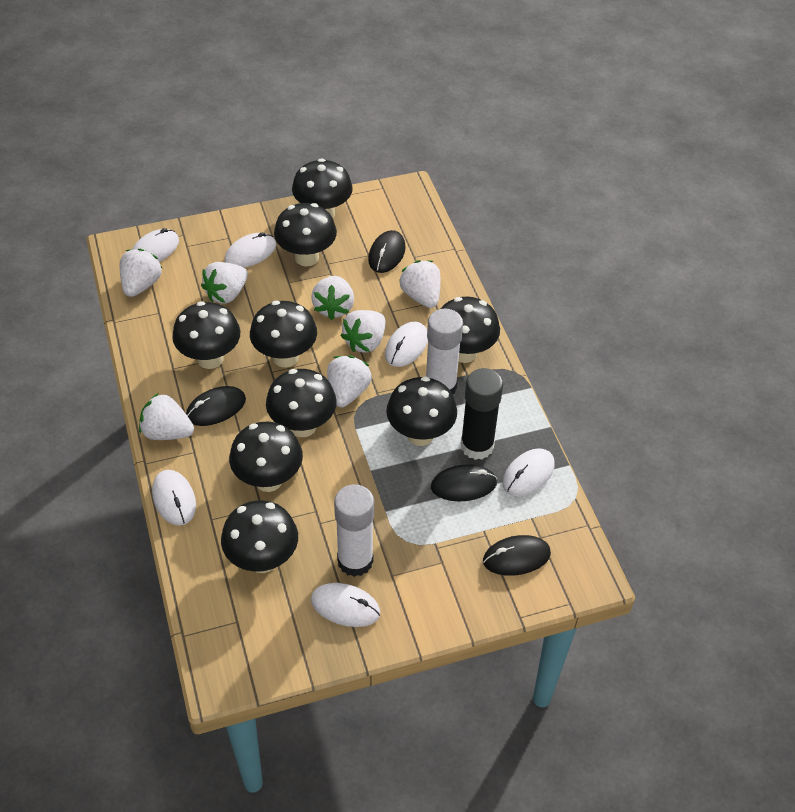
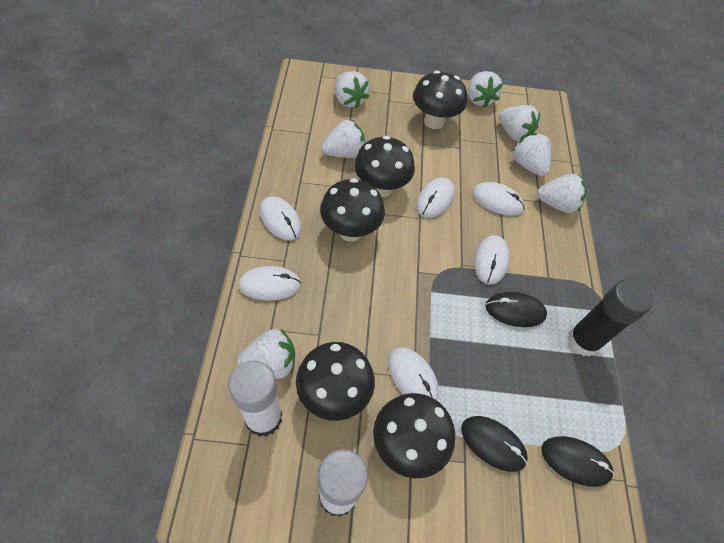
black mouse: 4 -> 3
black mushroom: 9 -> 5

